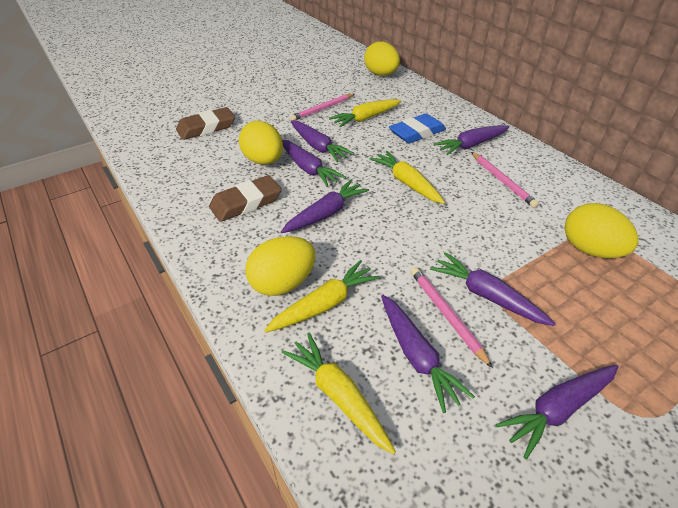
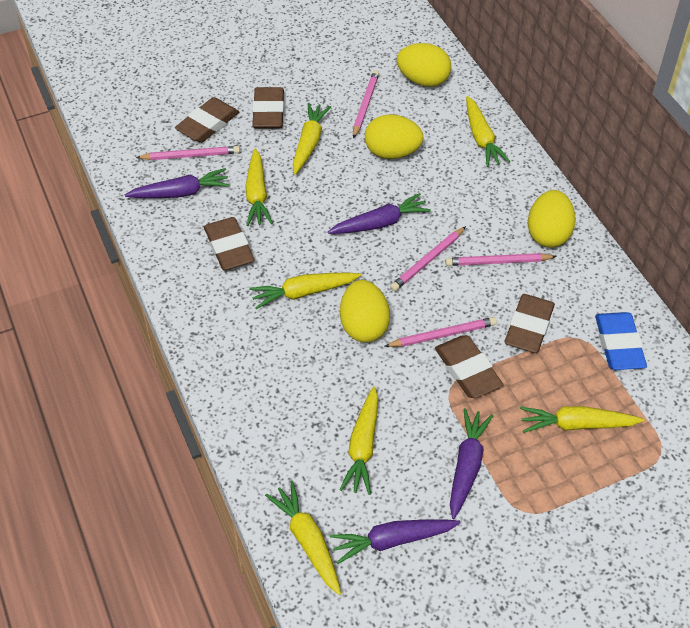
brown eraser: 2 -> 5
pink pencil: 3 -> 5
purple carrot: 7 -> 4
yellow carrot: 4 -> 7

